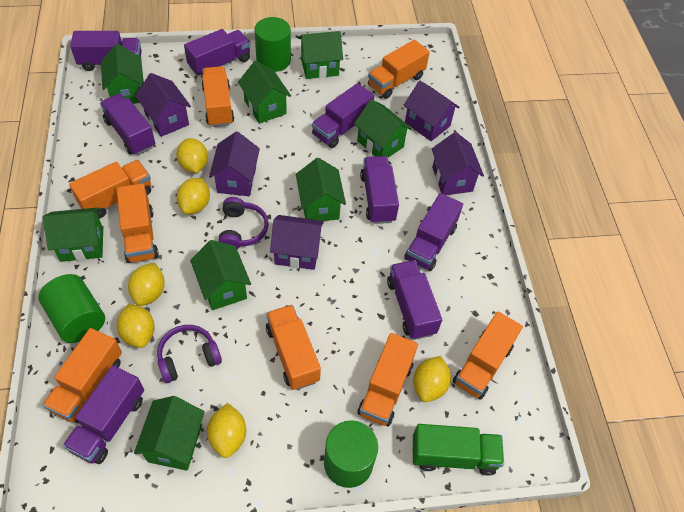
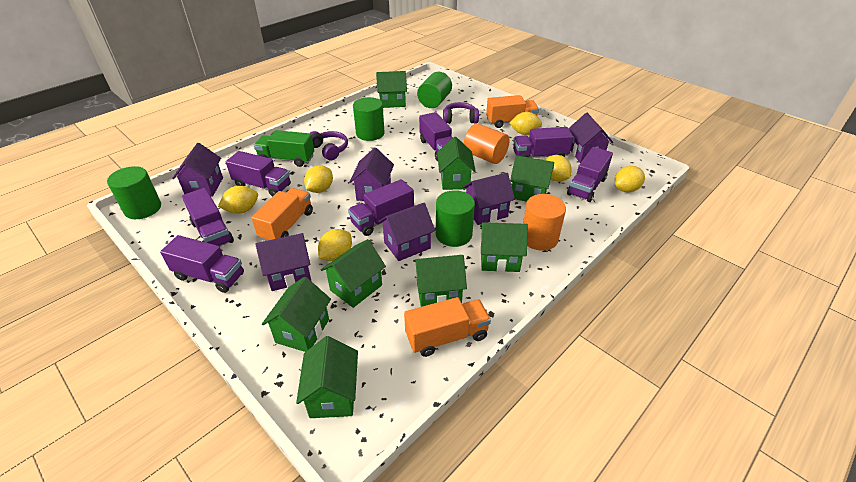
green cylinder: 3 -> 4
orange cylinder: 0 -> 2
orange truck: 8 -> 3
purple house: 5 -> 6
purple truck: 8 -> 7

